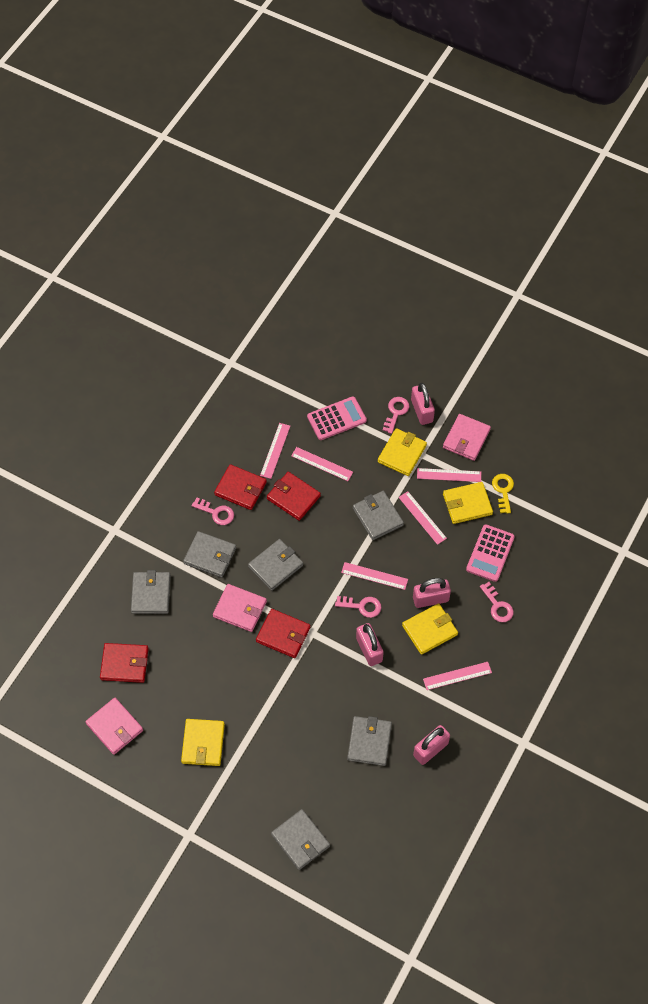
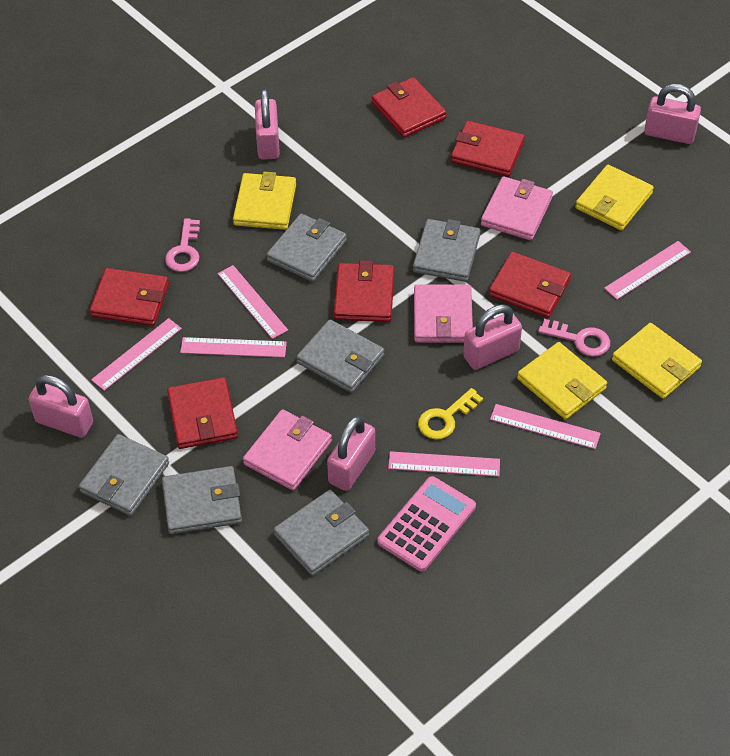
pink calculator: 2 -> 1
pink key: 4 -> 2
pink padlock: 4 -> 5
red wallet: 4 -> 6

